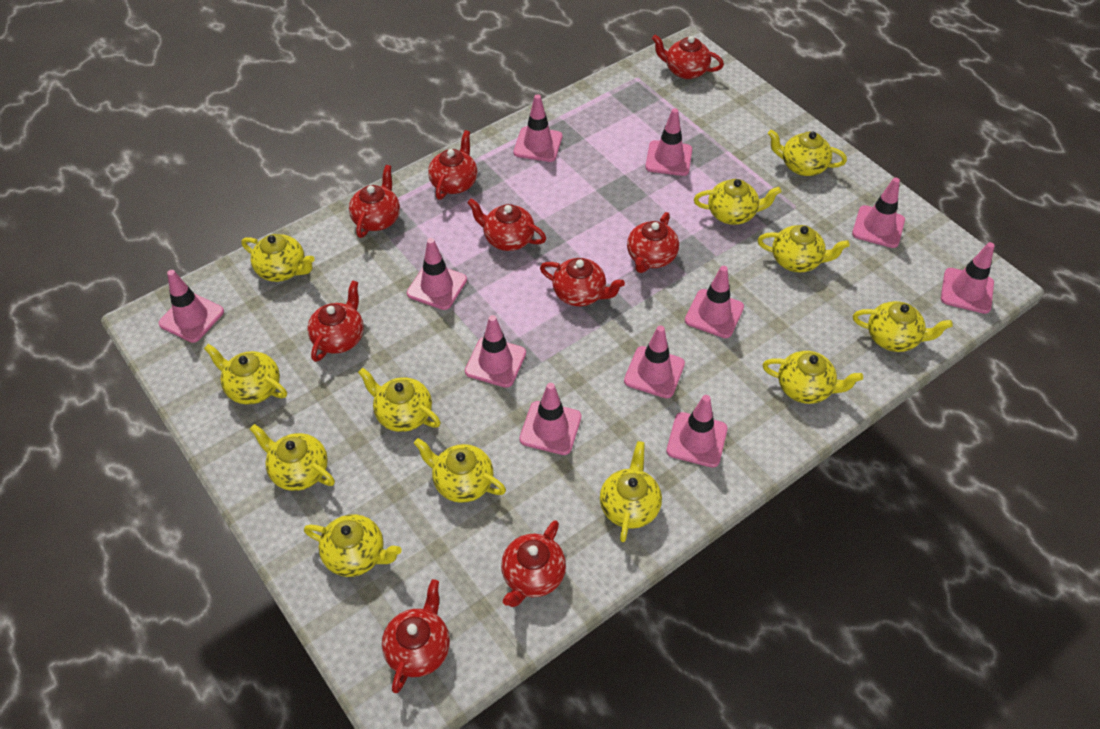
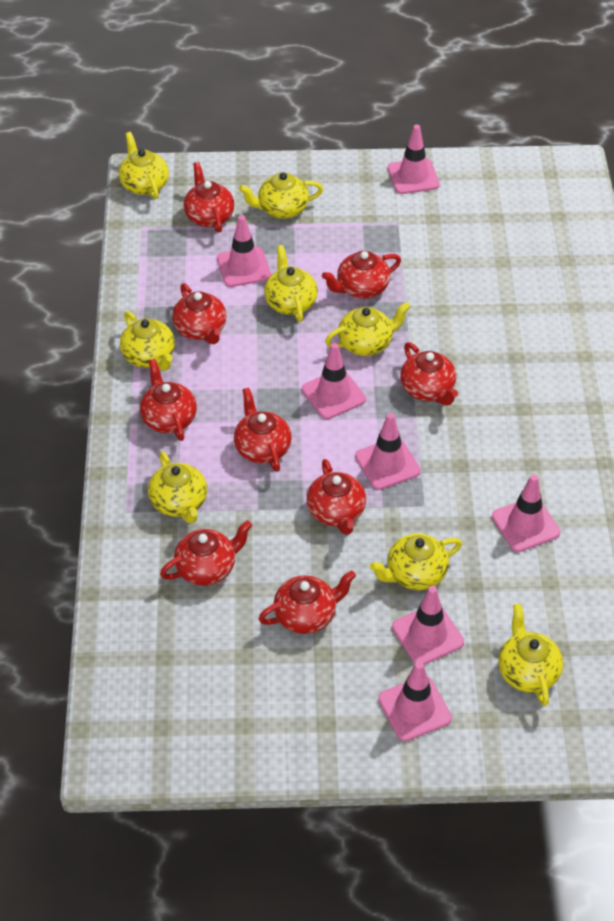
pink traffic cone: 11 -> 7
yellow teapot: 12 -> 8

